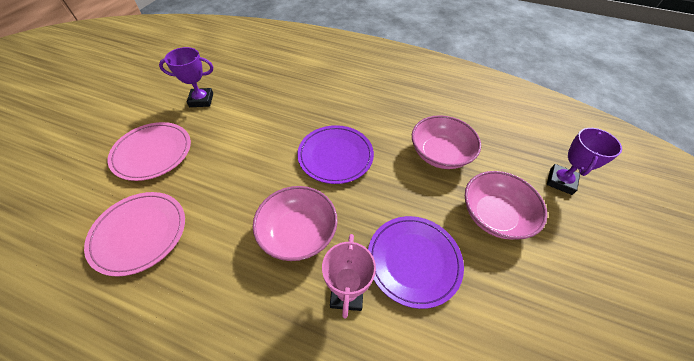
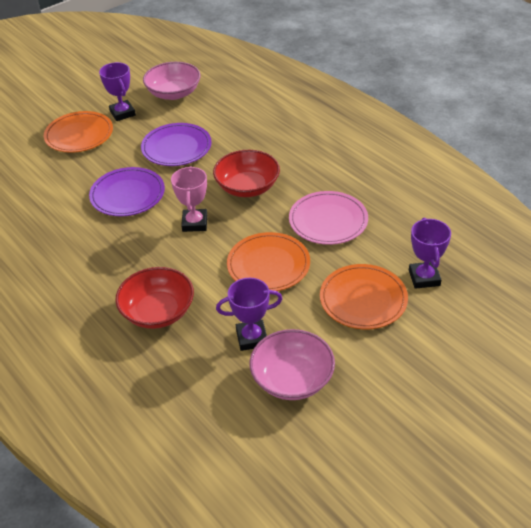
orange plate: 0 -> 3
pink bowl: 3 -> 2
pink plate: 2 -> 1
purple trophy: 2 -> 3
red bowl: 0 -> 2

